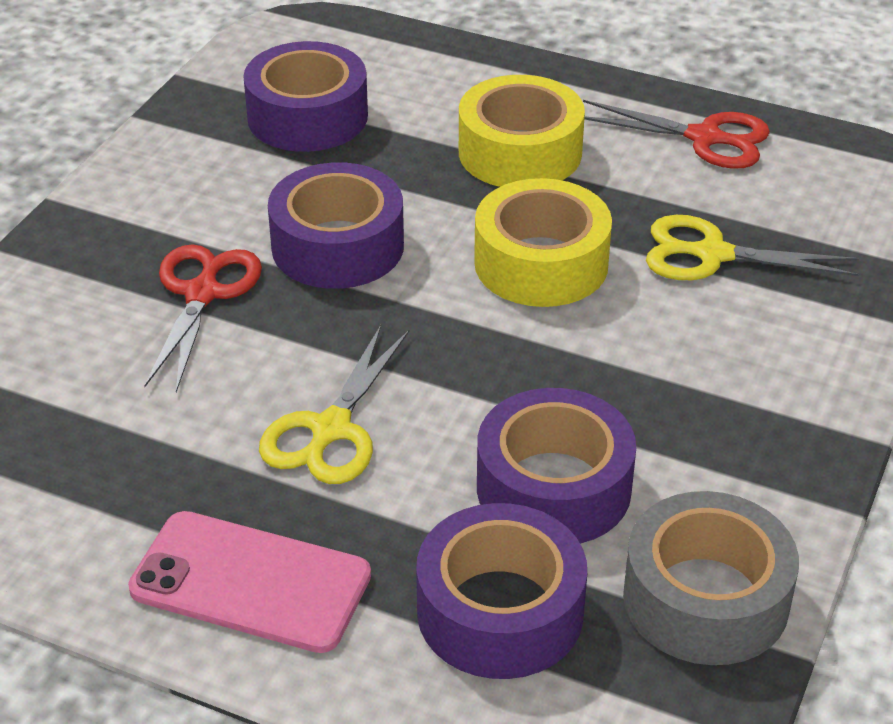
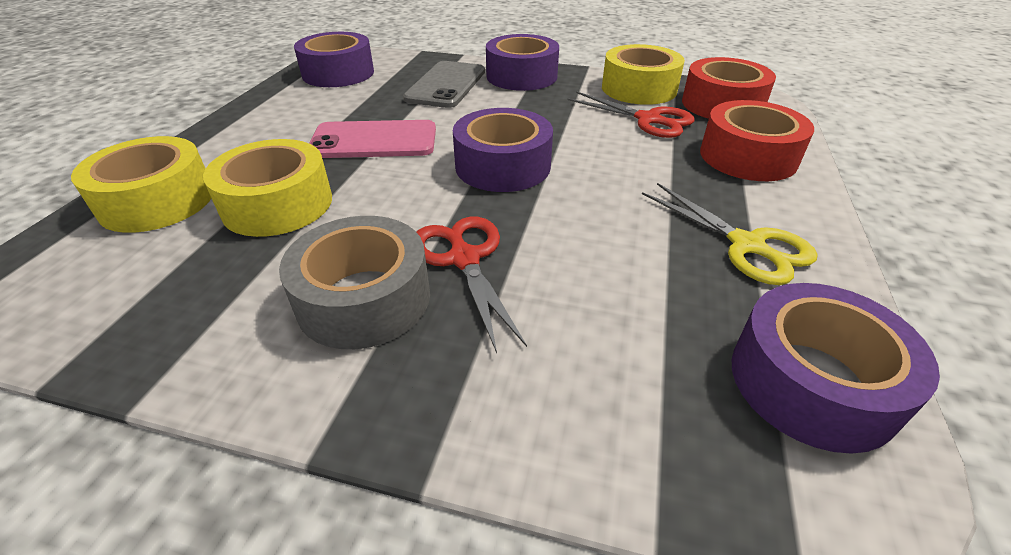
grey phone: 0 -> 1
red tape: 0 -> 2
yellow scissors: 2 -> 1
yellow tape: 2 -> 3

